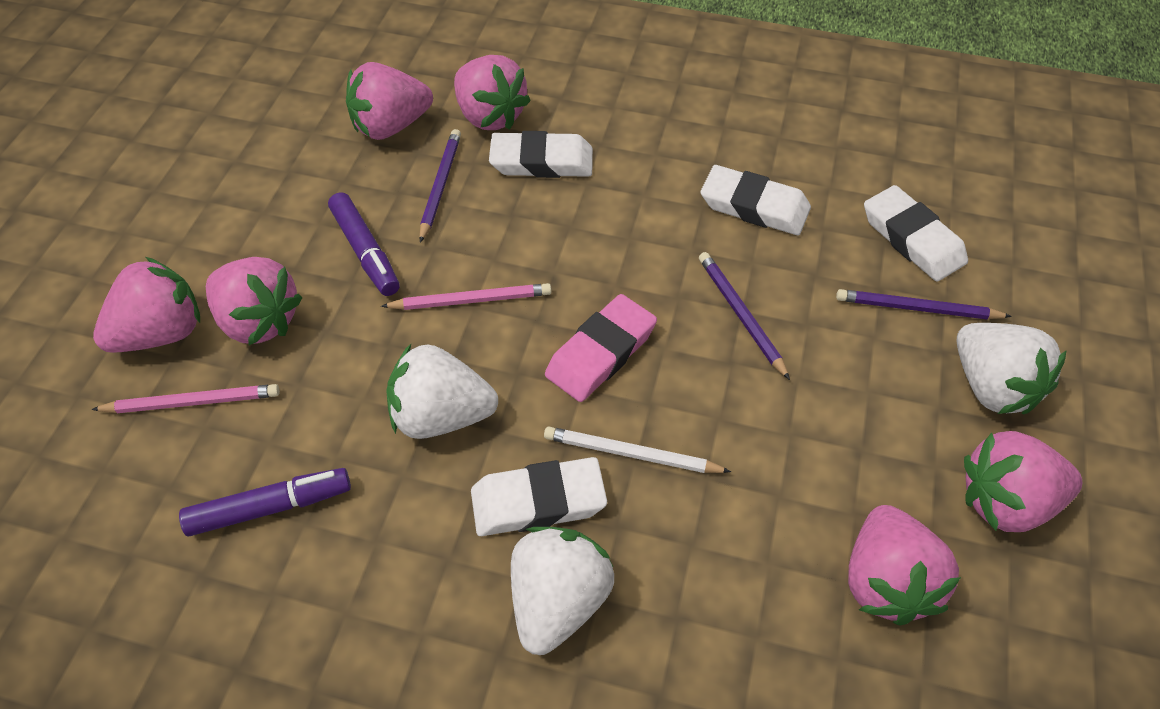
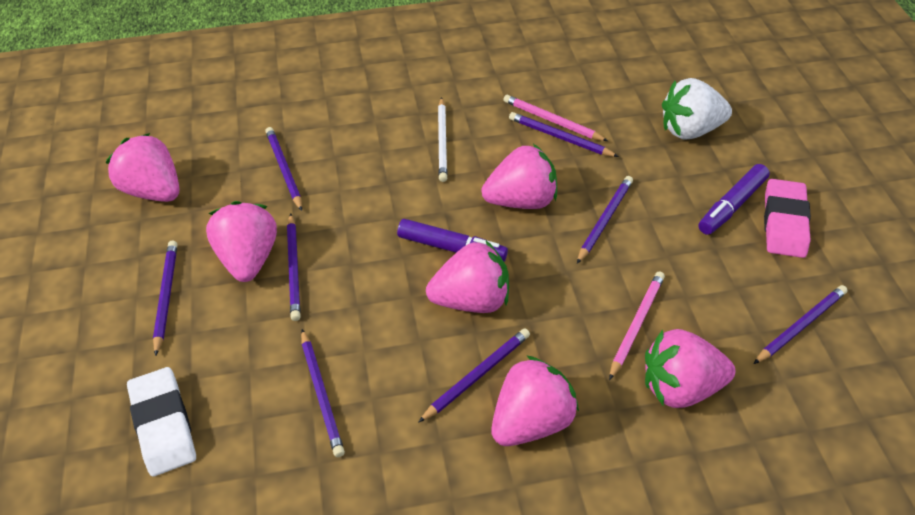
purple pencil: 3 -> 8
white eraser: 4 -> 1
white strawberry: 3 -> 1

